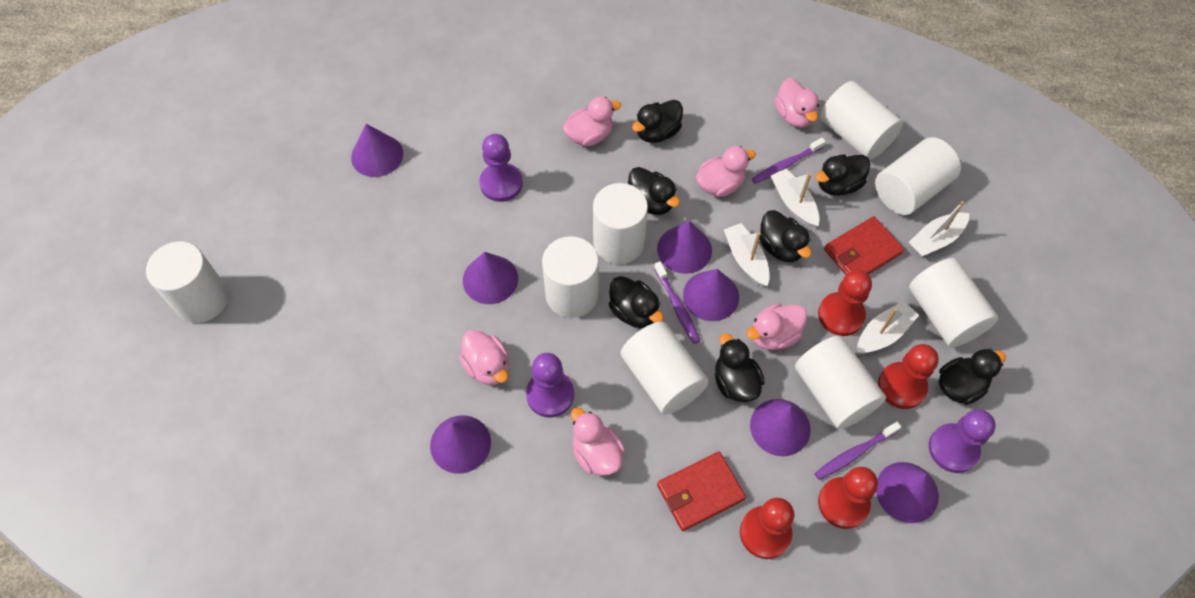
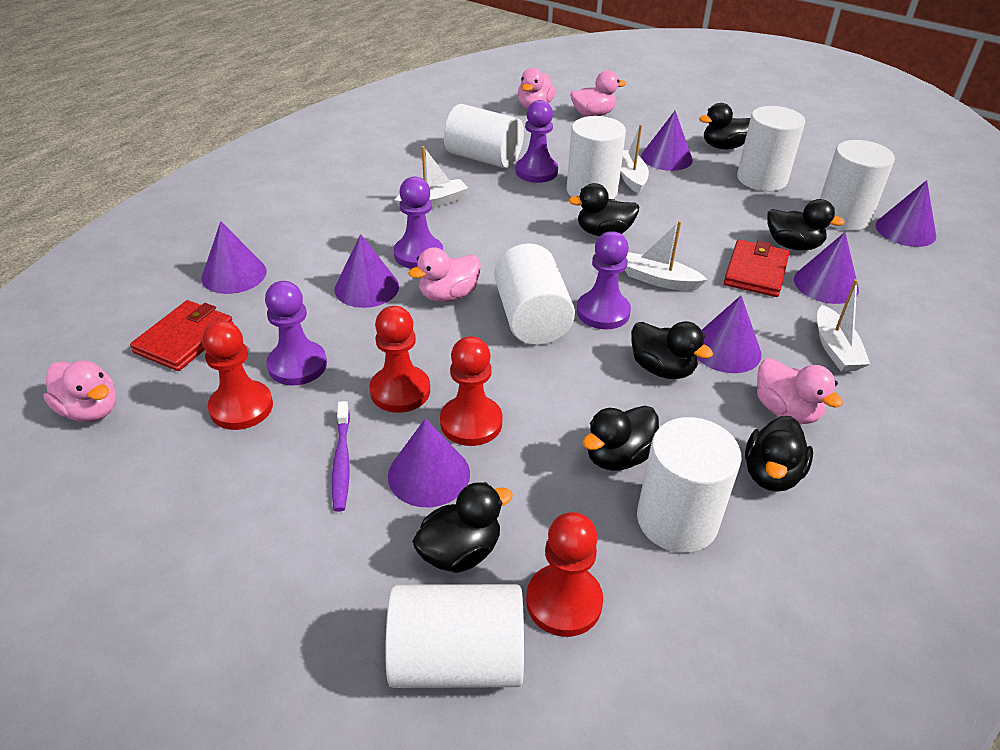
pink duck: 6 -> 5
purple pawn: 3 -> 4
purple toothbrush: 3 -> 1
white cylinder: 8 -> 7

